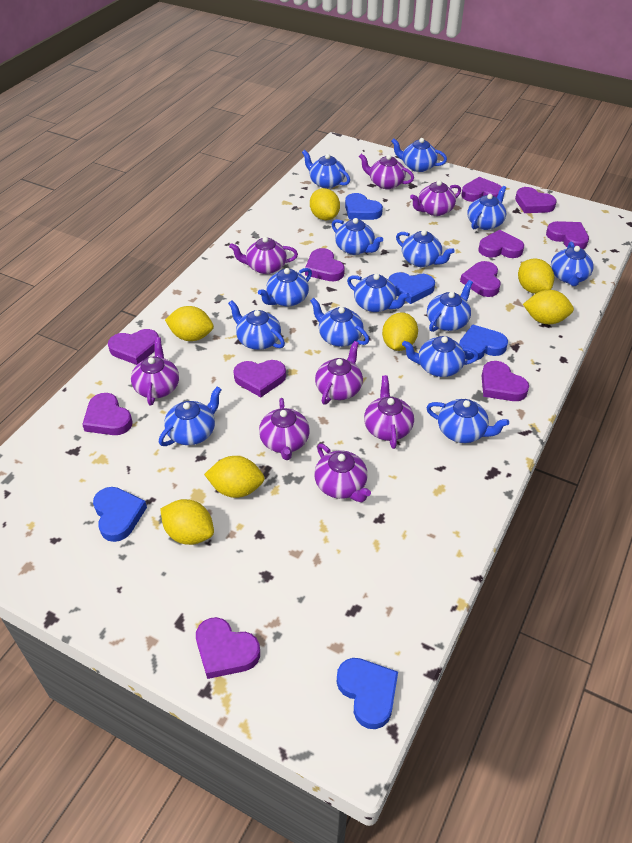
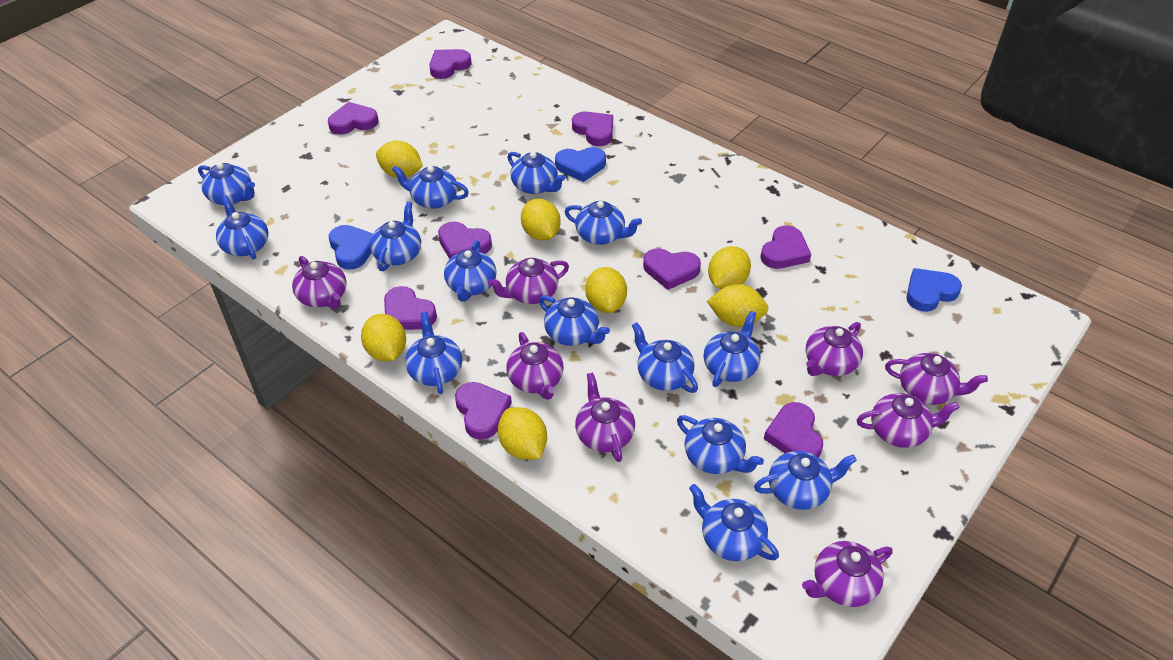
blue heart: 5 -> 3
purple heart: 11 -> 9

